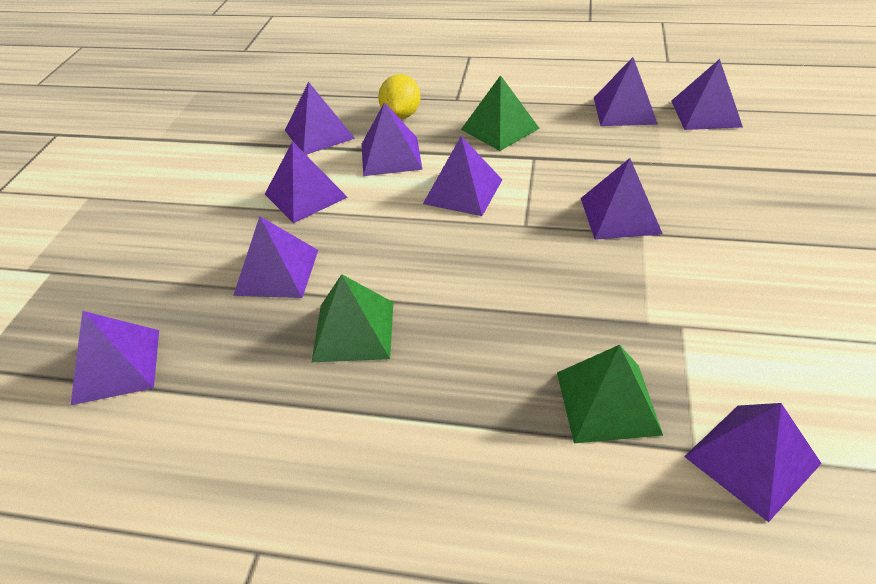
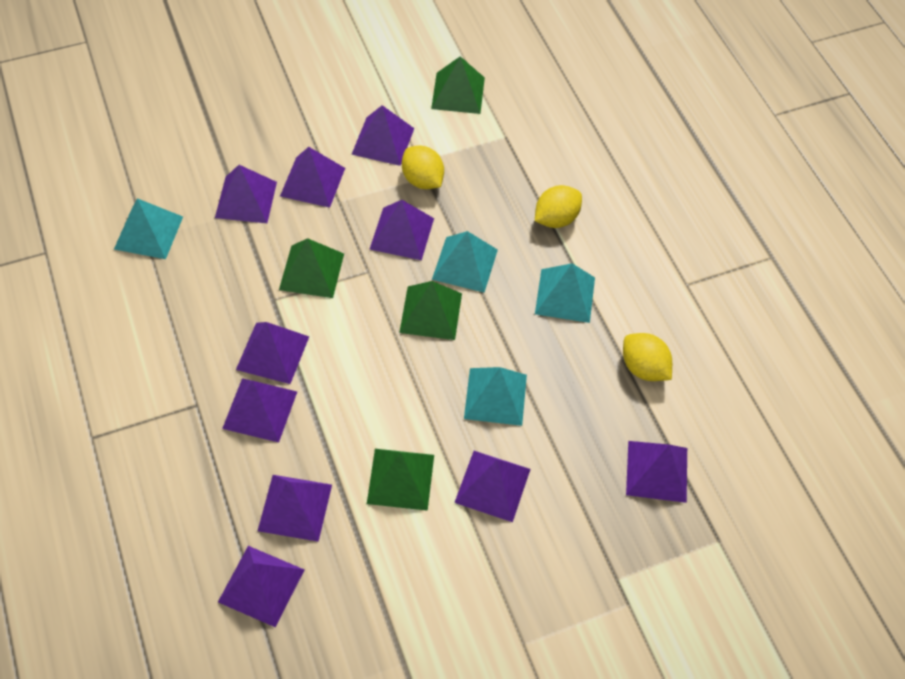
green pyramid: 3 -> 4
turquoise pyramid: 0 -> 4
yellow lemon: 1 -> 3

